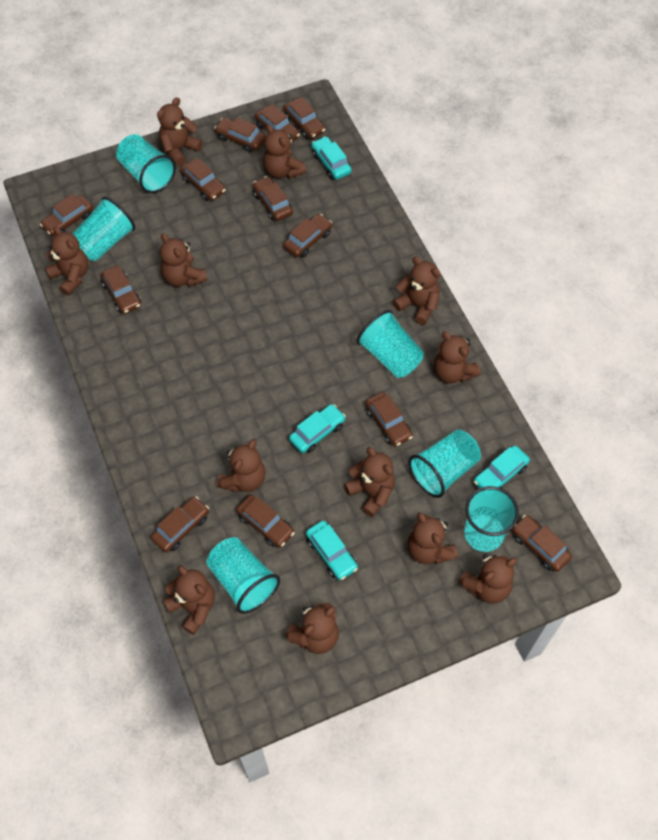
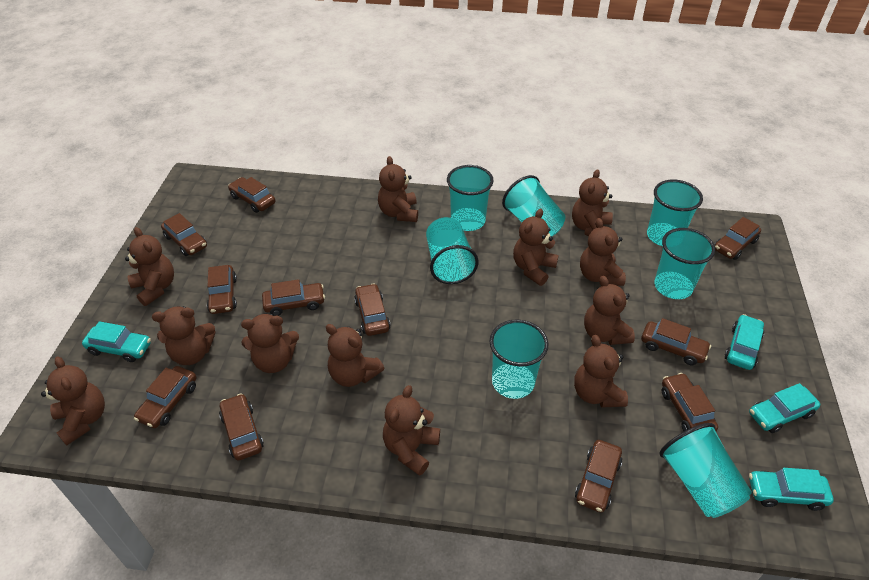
brown car: 12 -> 11
turquoise cup: 6 -> 7

